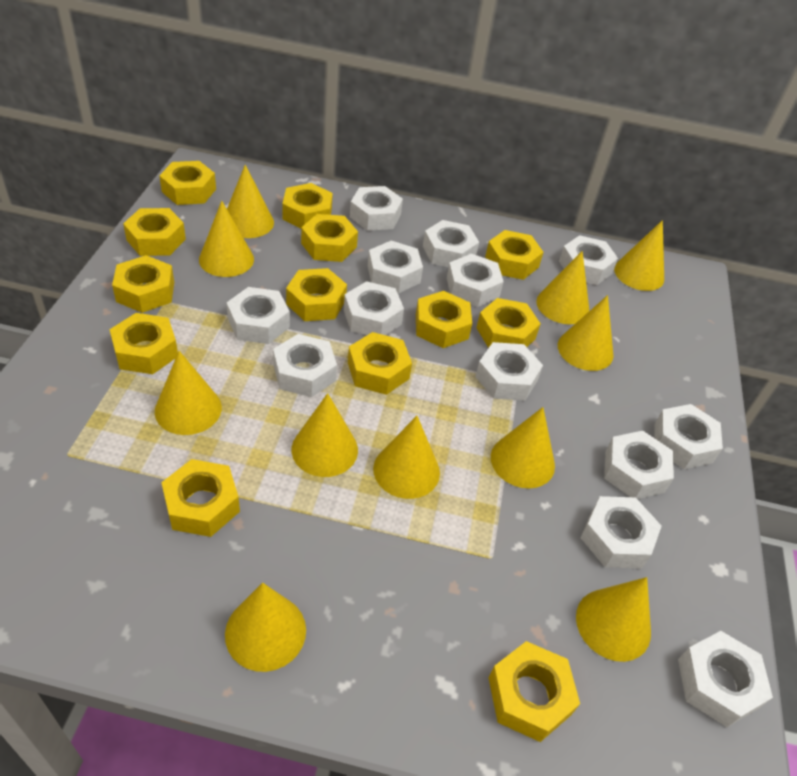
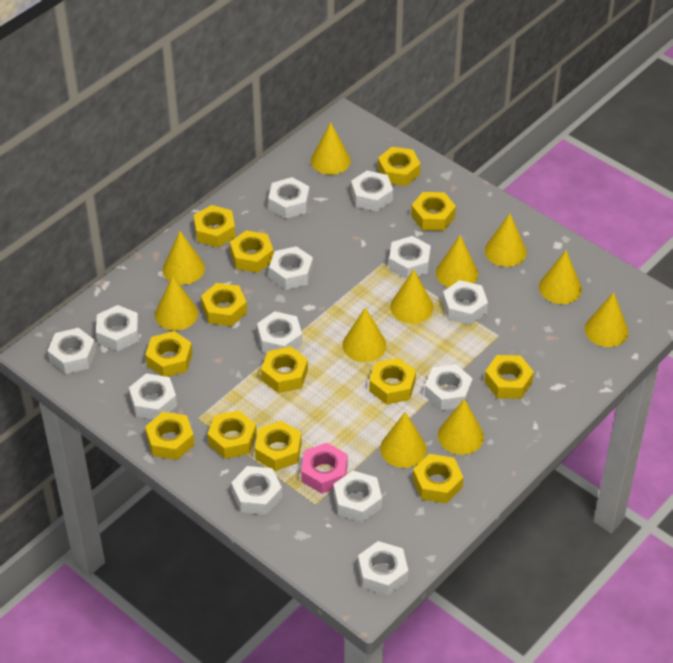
pink nut: 0 -> 1

